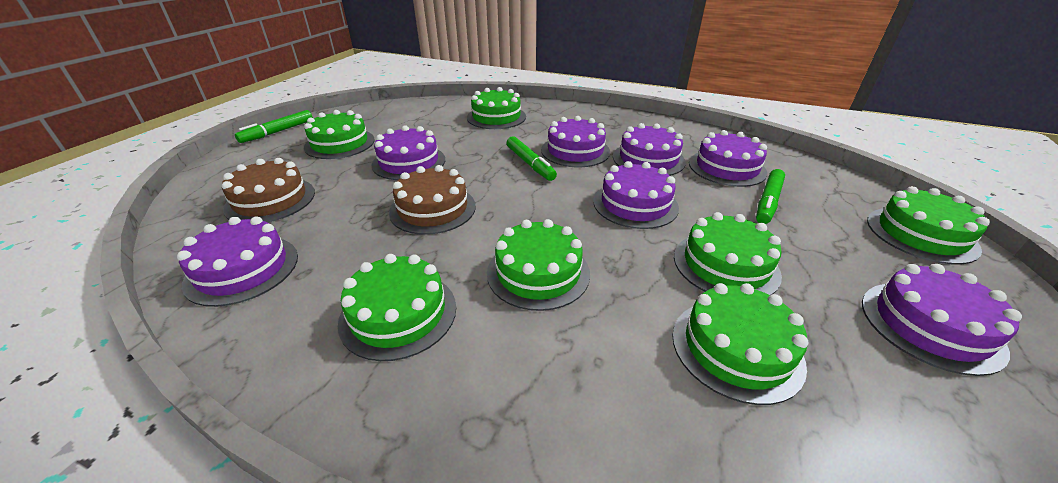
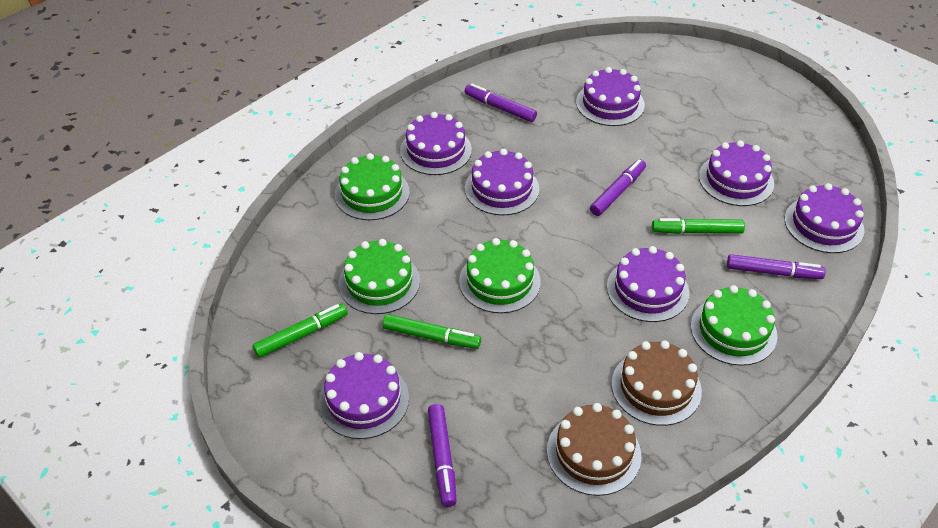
green cake: 7 -> 4
purple marker: 0 -> 4

